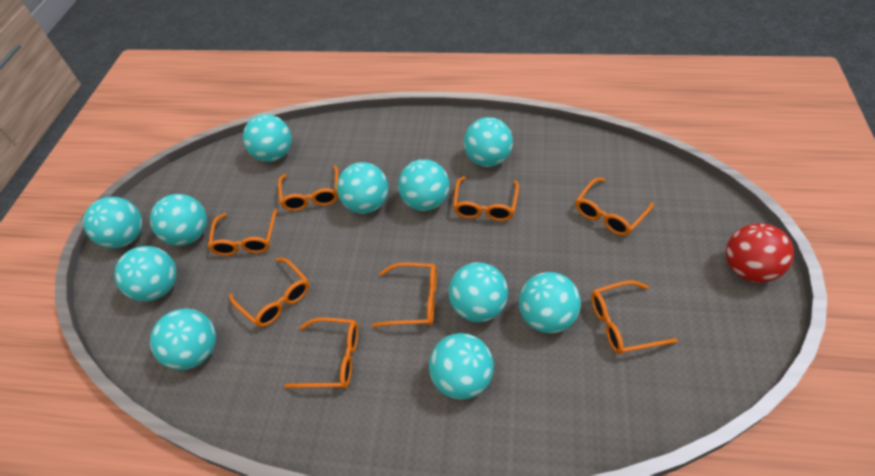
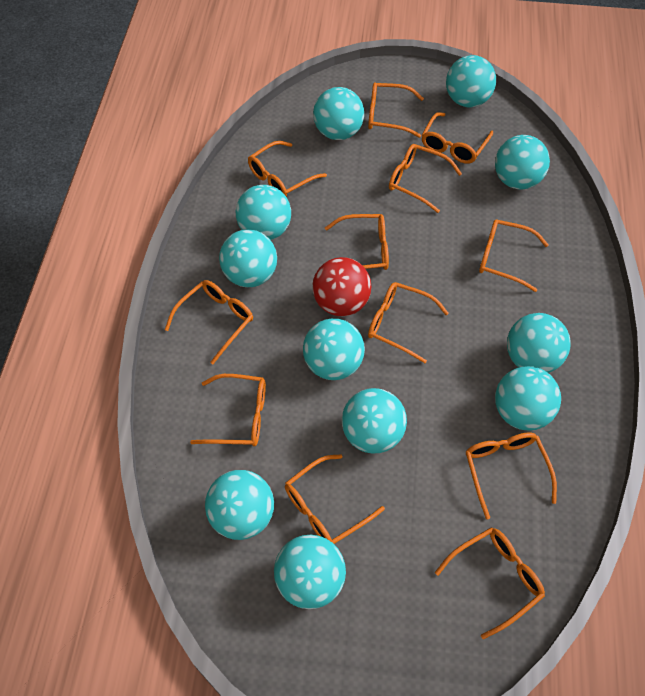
orange glasses: 8 -> 12

